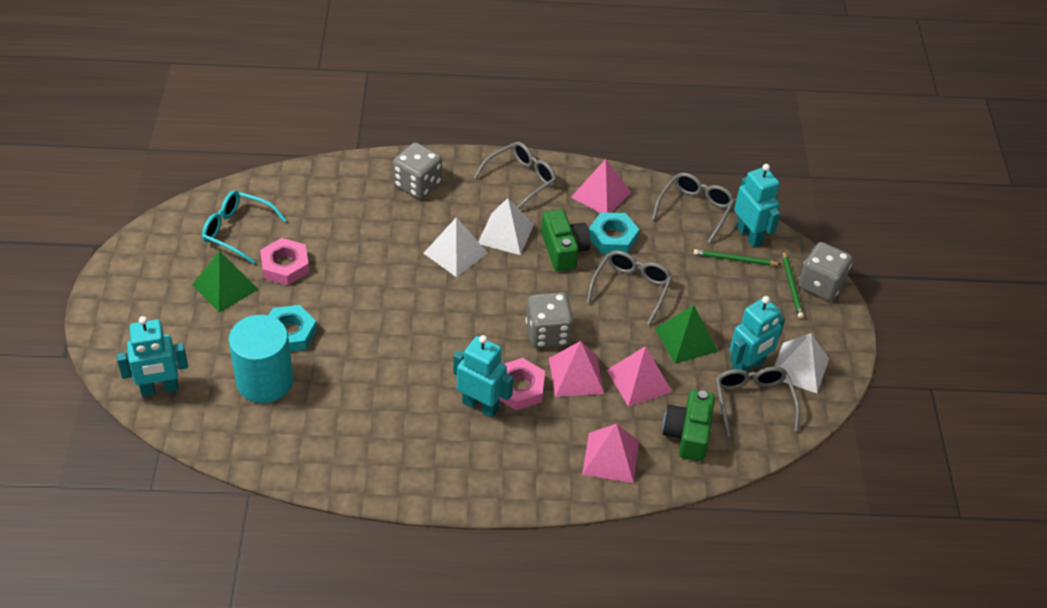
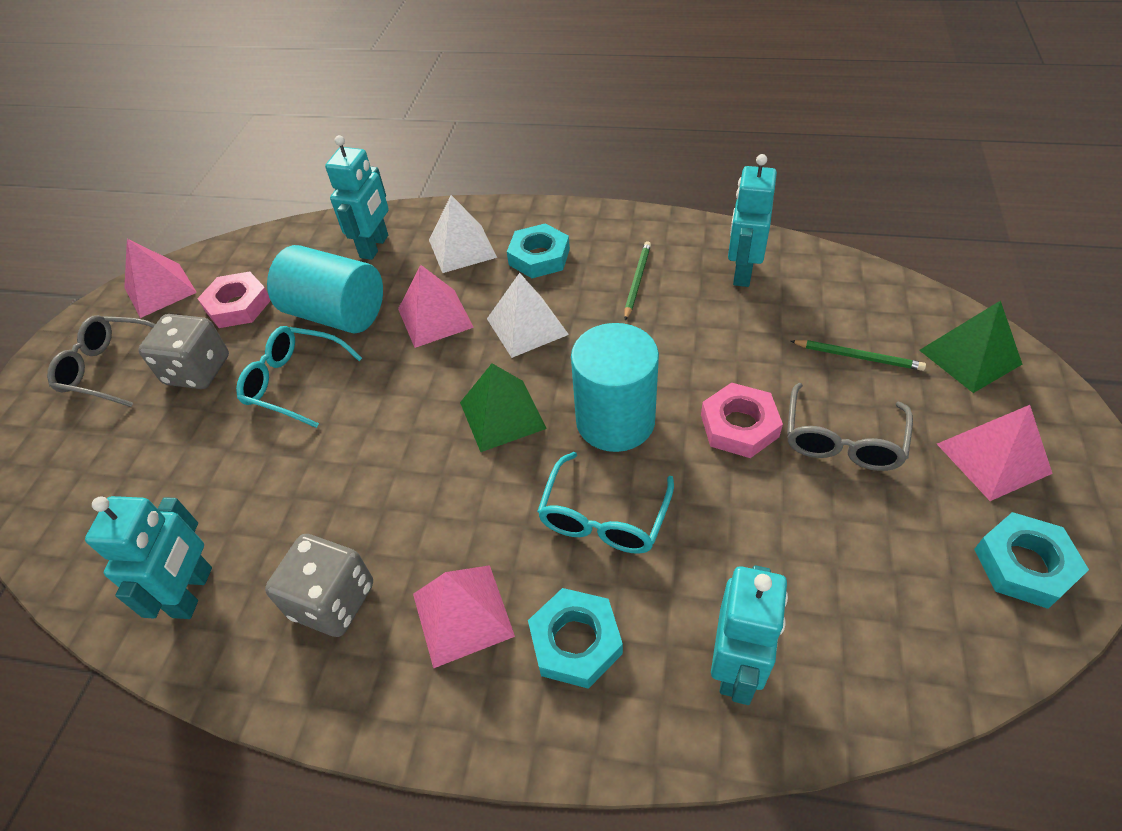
green camera: 2 -> 0
grey dice: 3 -> 2
grey glasses: 4 -> 2
turquoise cylinder: 1 -> 2
turquoise glasses: 1 -> 2
turquoise nut: 2 -> 3
white pyramid: 3 -> 2

